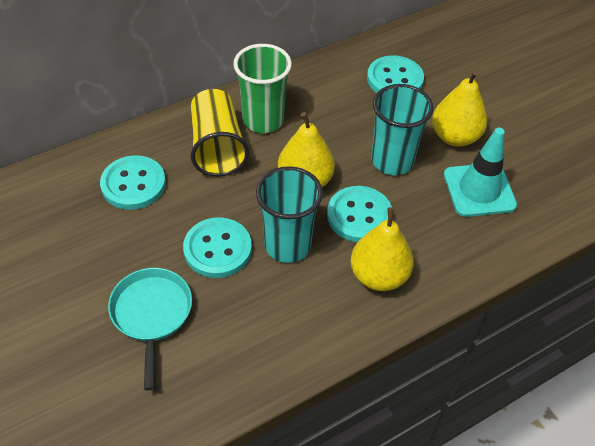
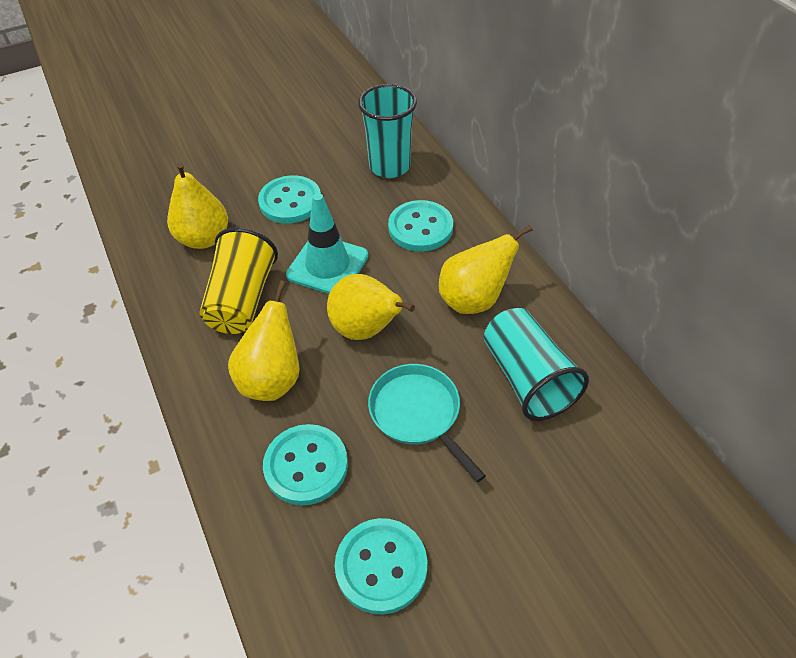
green cup: 1 -> 0
yellow pear: 3 -> 4

